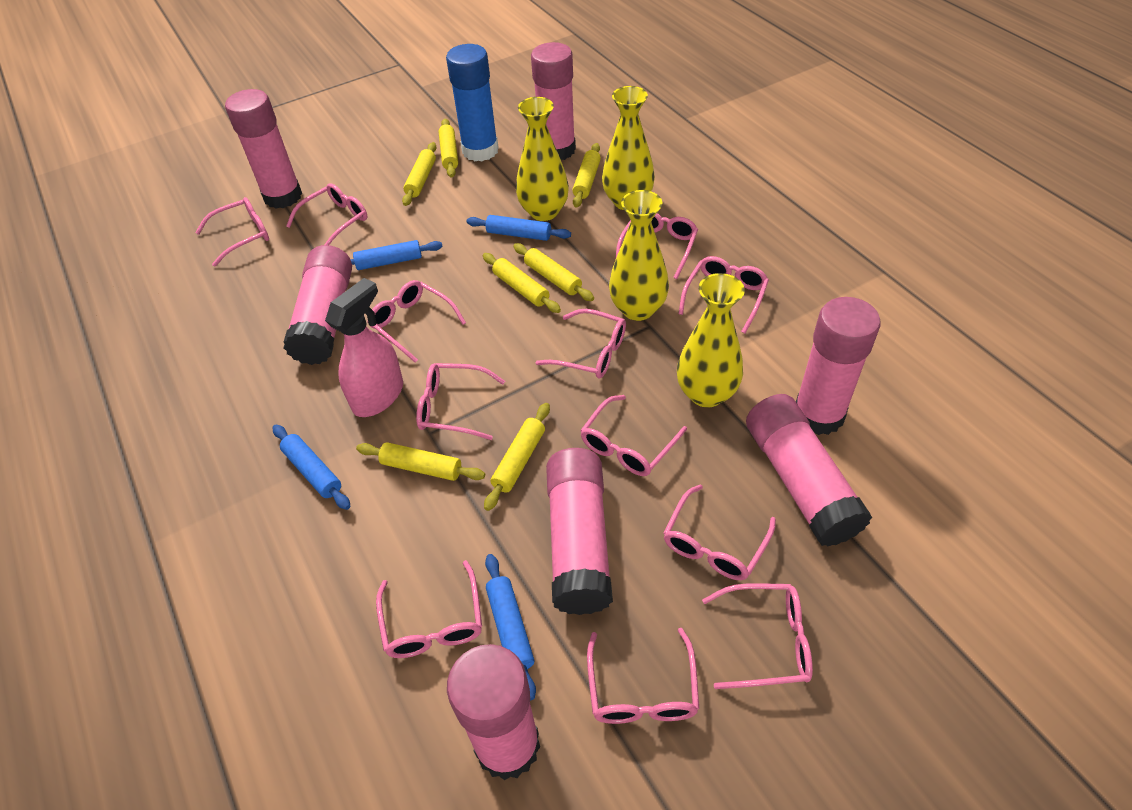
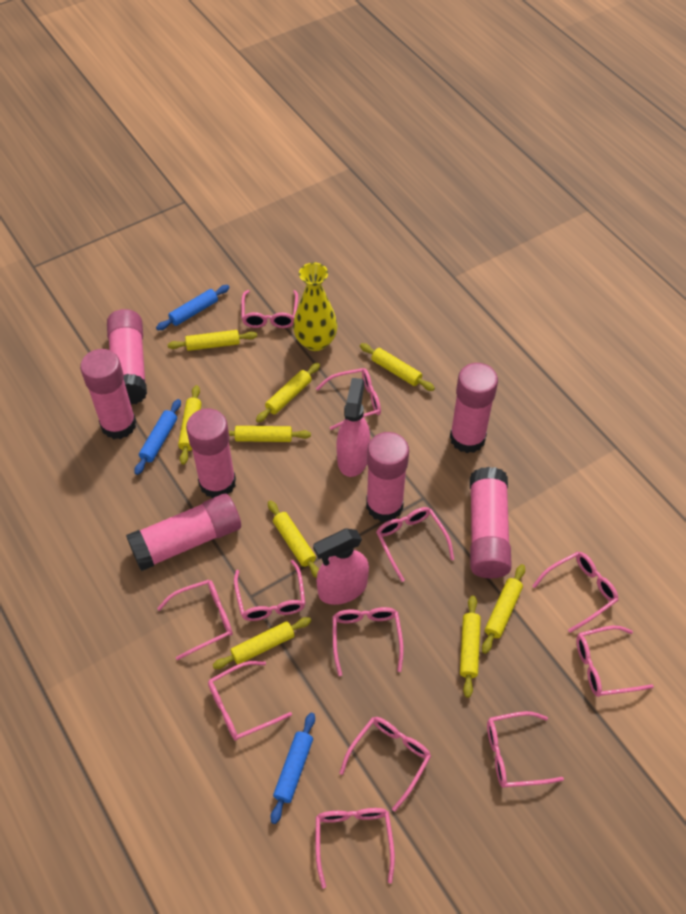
blue glue stick: 1 -> 0
blue rolling pin: 4 -> 3
pink spray bottle: 1 -> 2
yellow rolling pin: 7 -> 9
yellow vase: 4 -> 1

